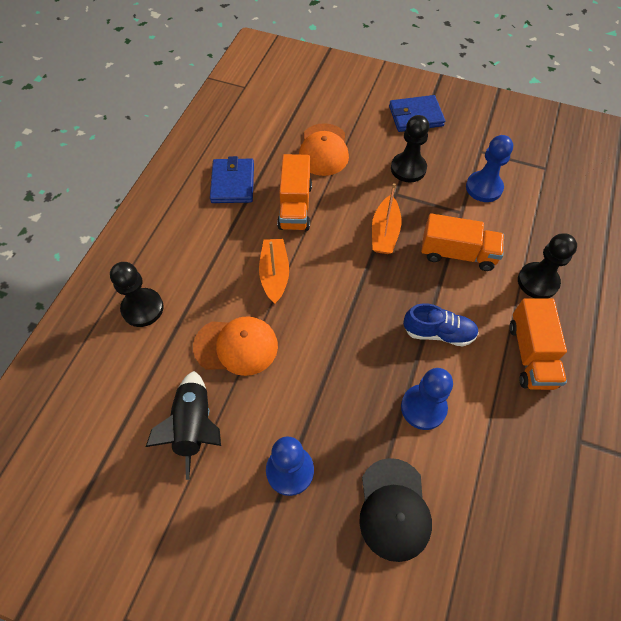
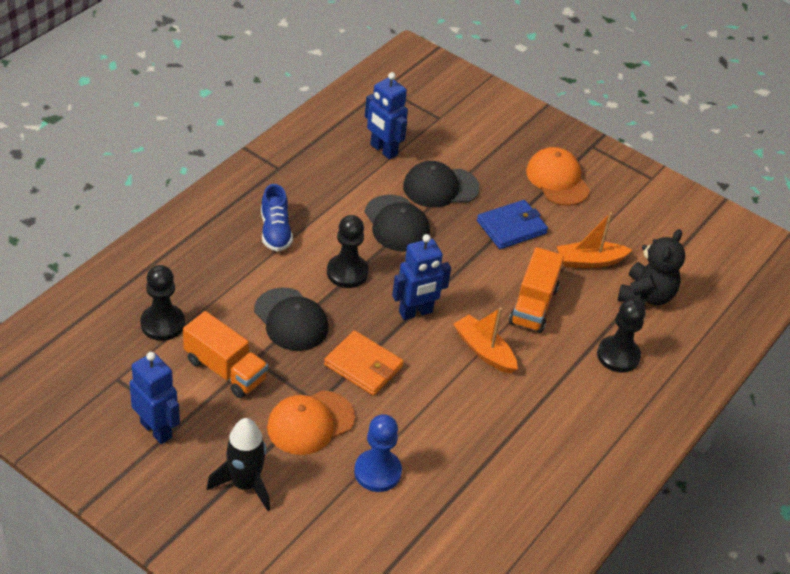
black cap: 1 -> 3
black teddy bear: 0 -> 1
blue pawn: 3 -> 1
blue robot: 0 -> 3
blue wallet: 2 -> 1
orange truck: 3 -> 2
orange wallet: 0 -> 1

